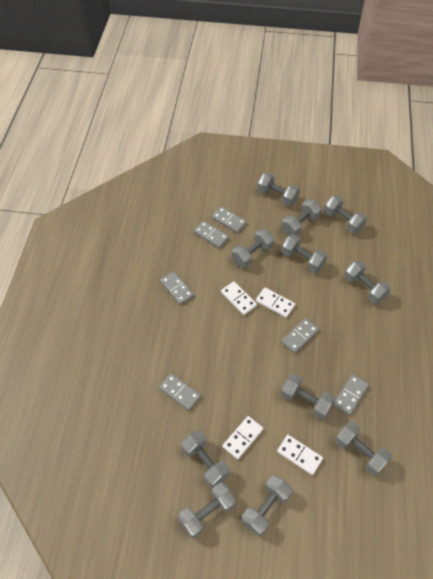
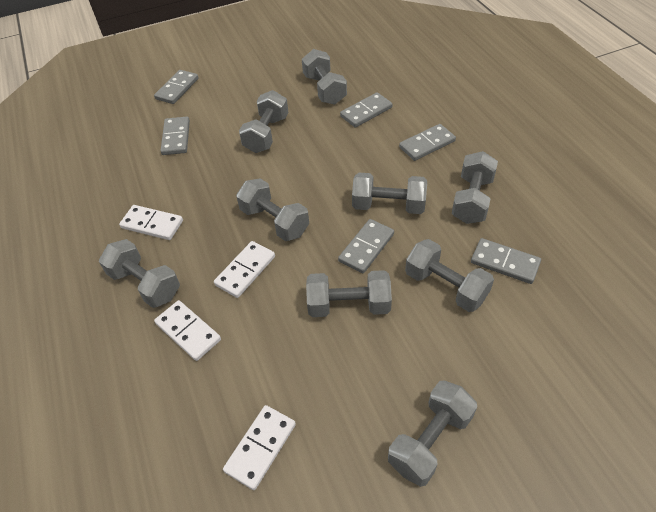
grey dumbbell: 11 -> 9

